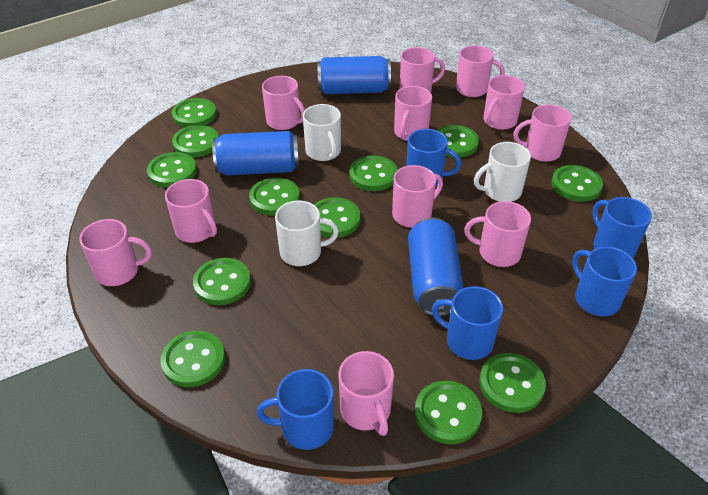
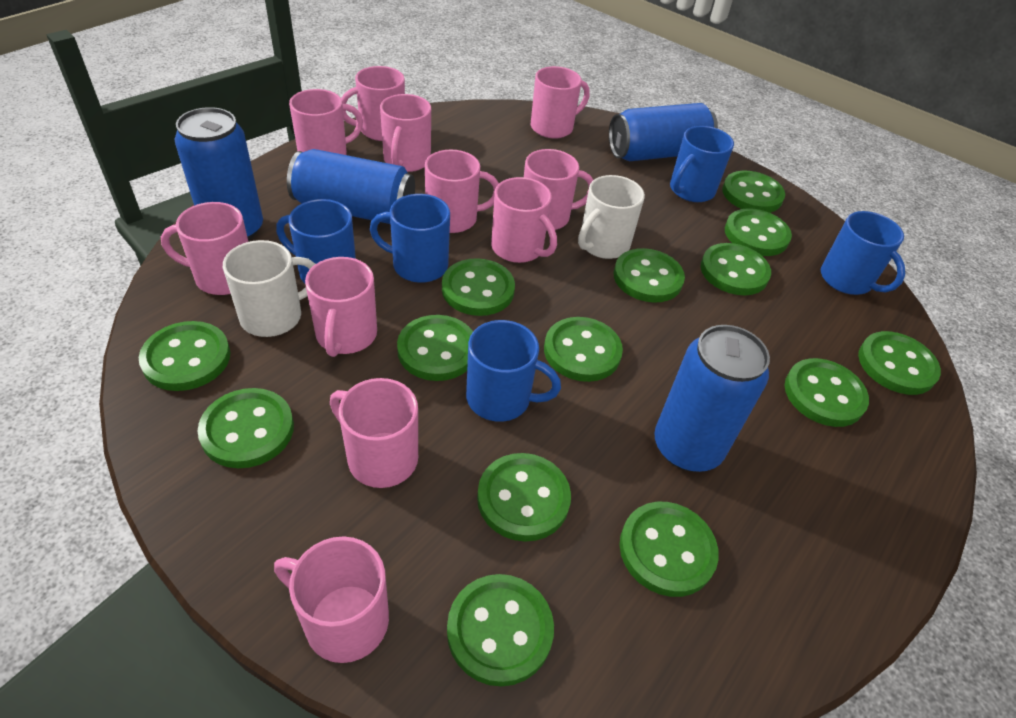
blue can: 3 -> 4
green button: 12 -> 14
white mug: 3 -> 2

